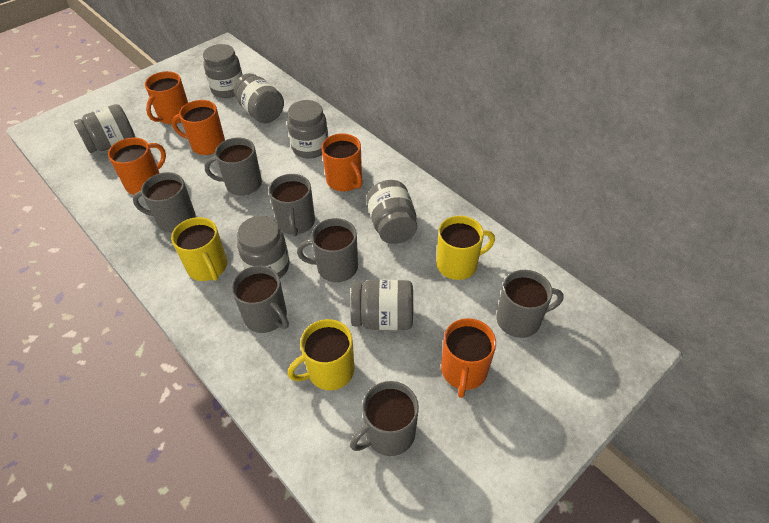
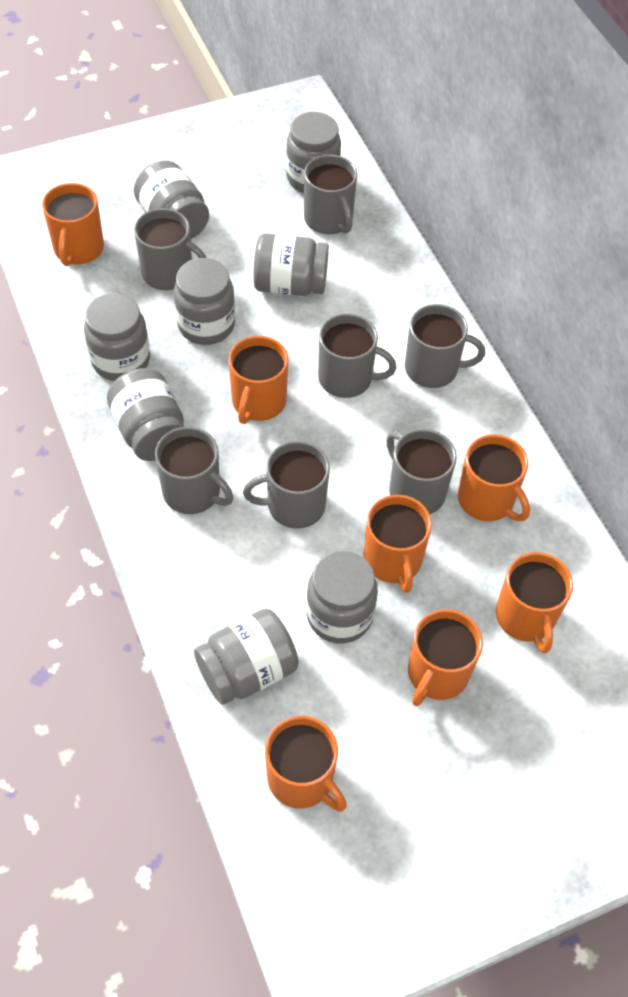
grey jar: 7 -> 8
orange mug: 5 -> 7
yellow mug: 3 -> 0

